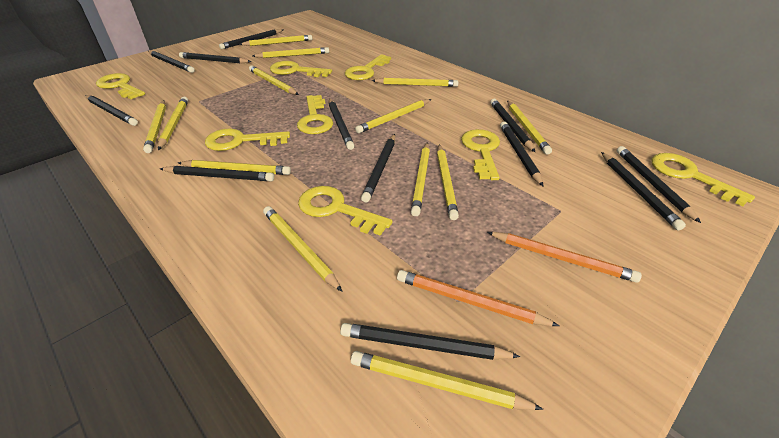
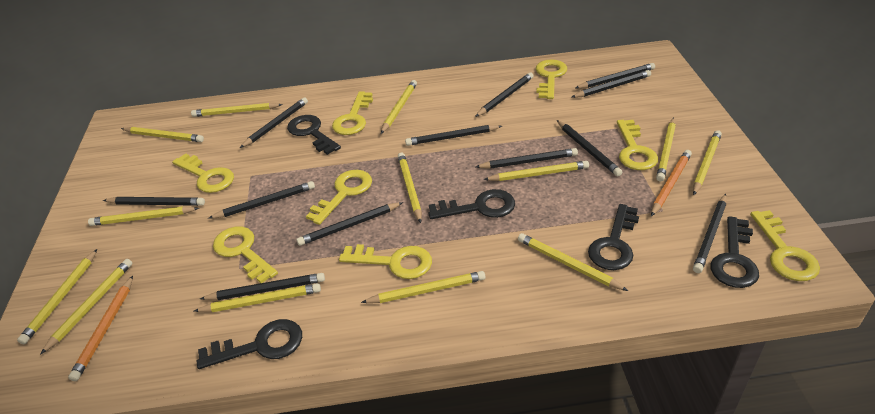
black key: 0 -> 5

